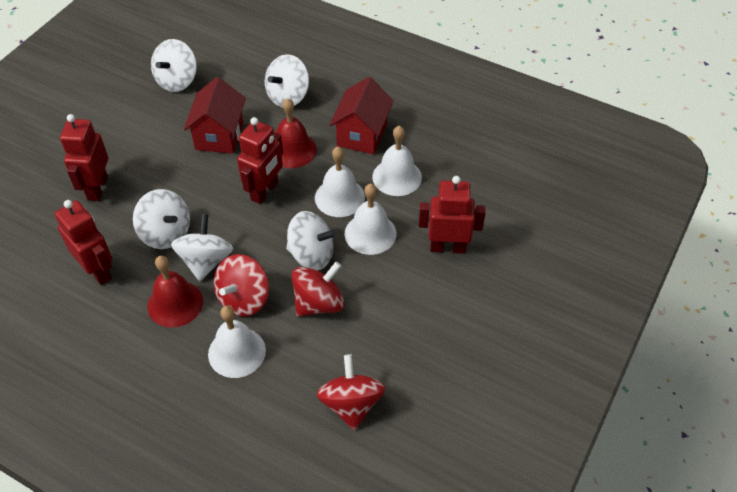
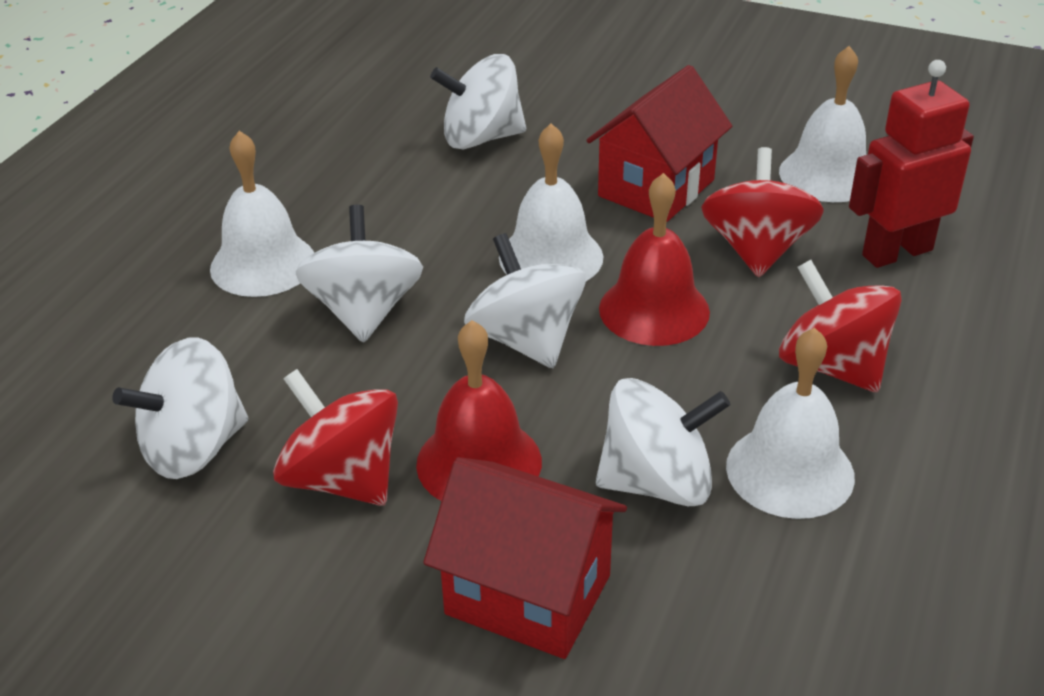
red robot: 4 -> 1

